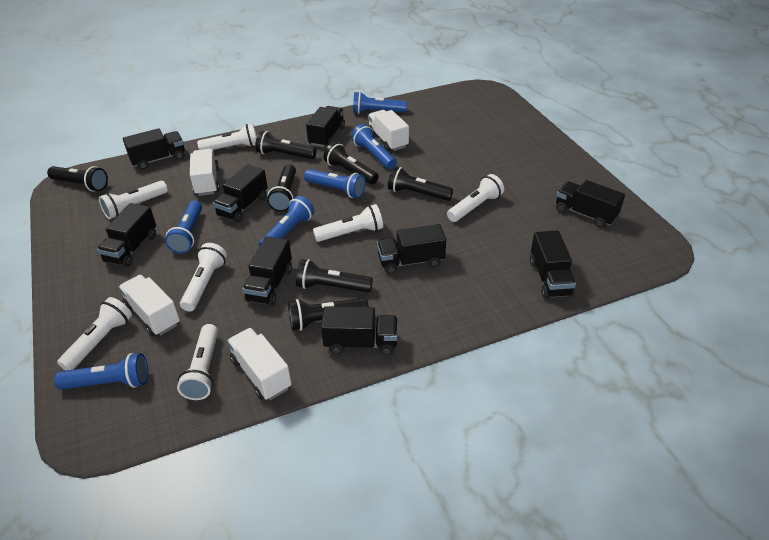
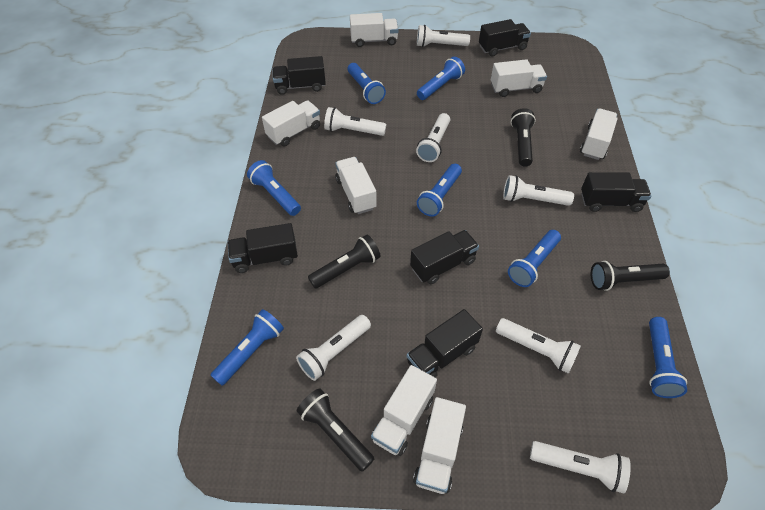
black flashlight: 7 -> 4
black truck: 9 -> 6
blue flashlight: 6 -> 7
white truck: 4 -> 7

